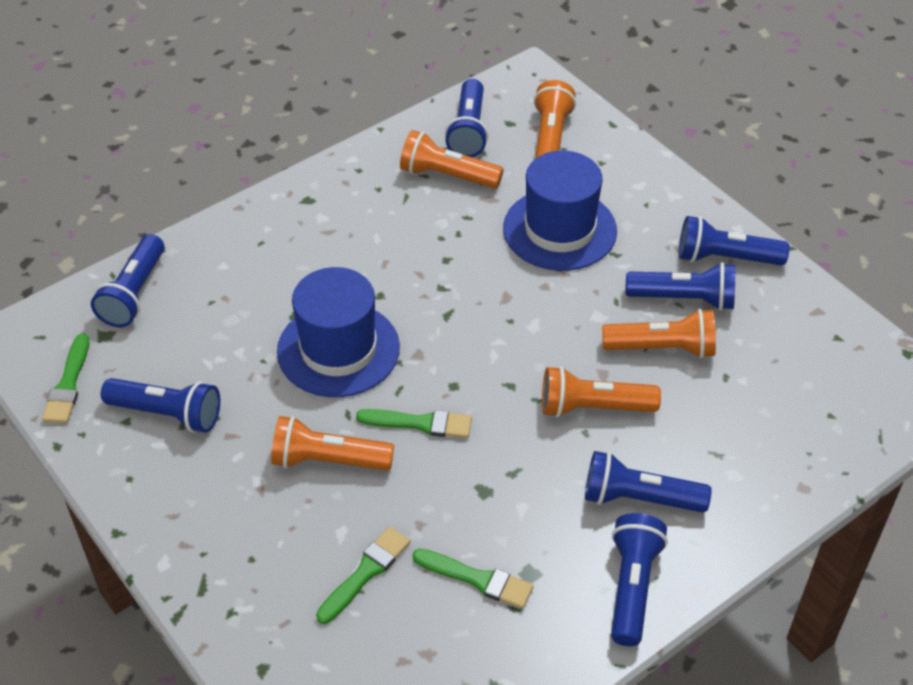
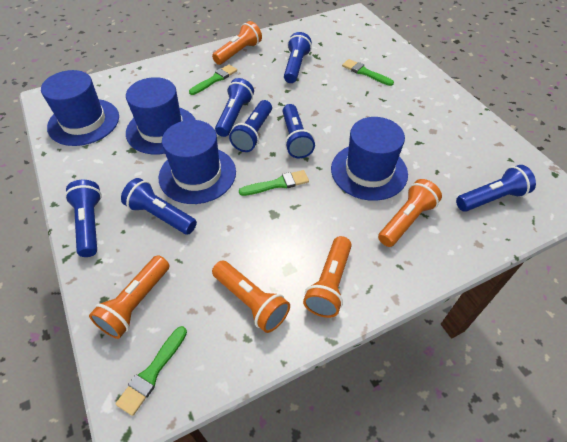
blue hat: 2 -> 4

